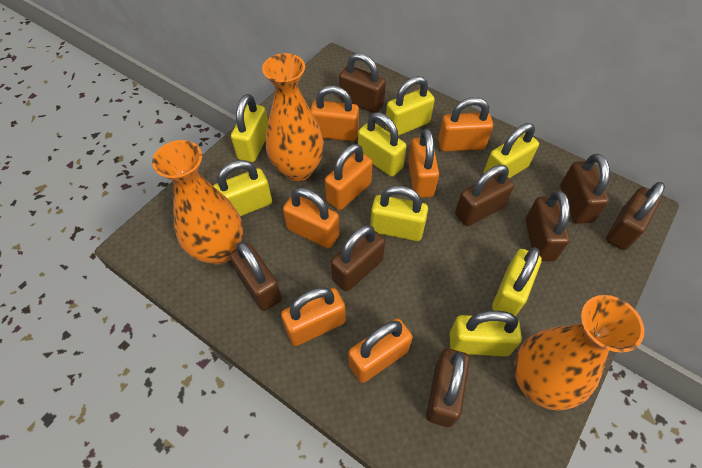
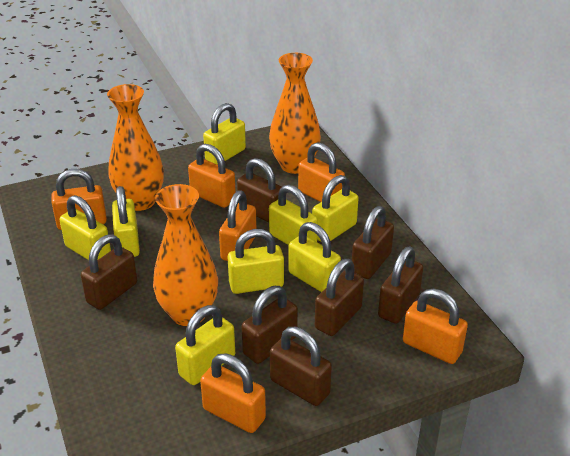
brown padlock: 8 -> 7
orange padlock: 7 -> 6

